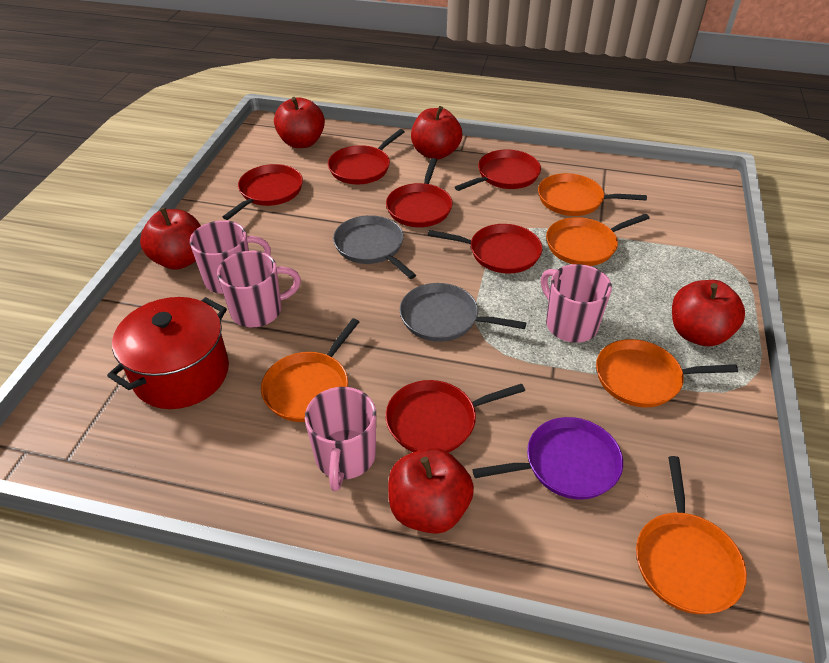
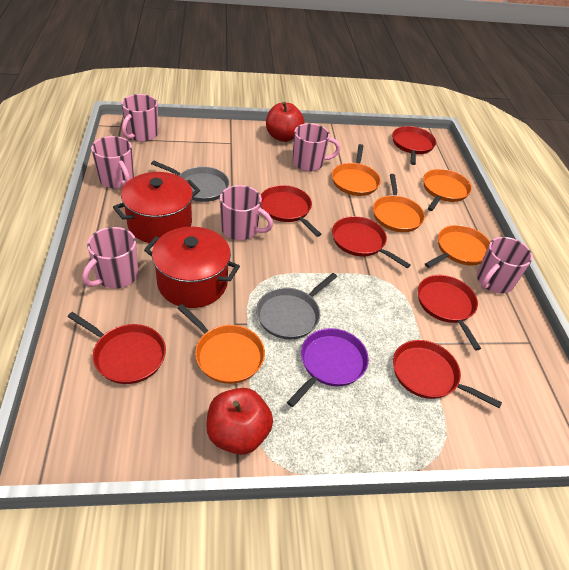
pink mug: 4 -> 6
red apple: 5 -> 2
red pot: 1 -> 2

